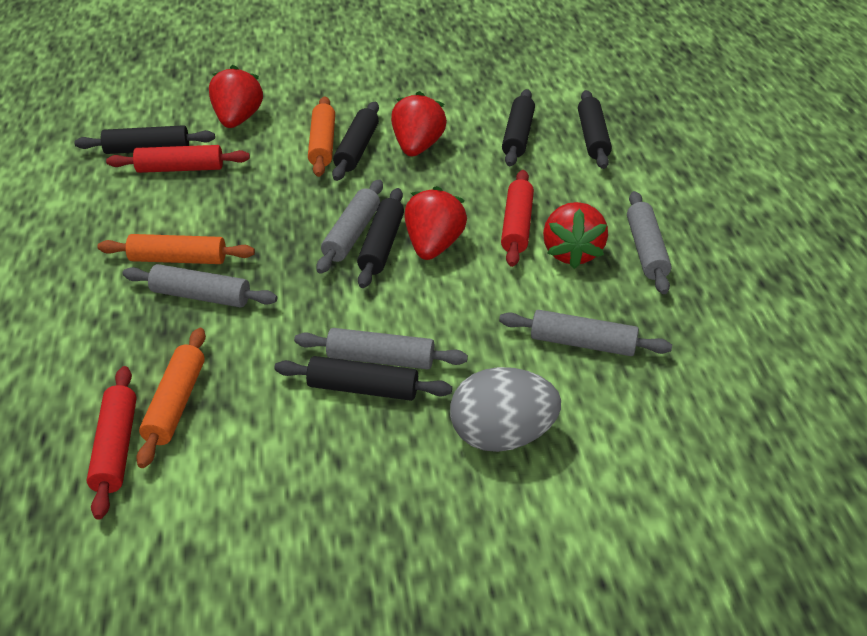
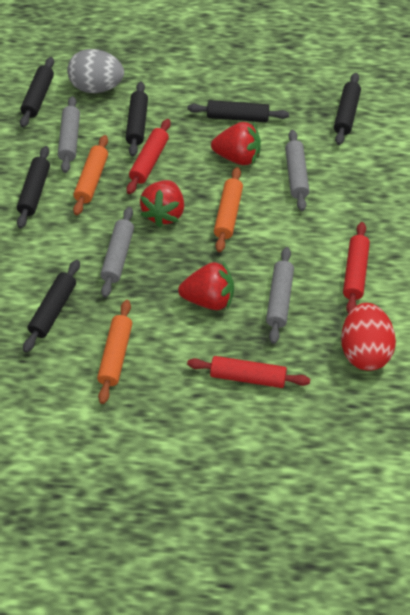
grey rolling pin: 5 -> 4
red egg: 0 -> 1
red strawberry: 4 -> 3

